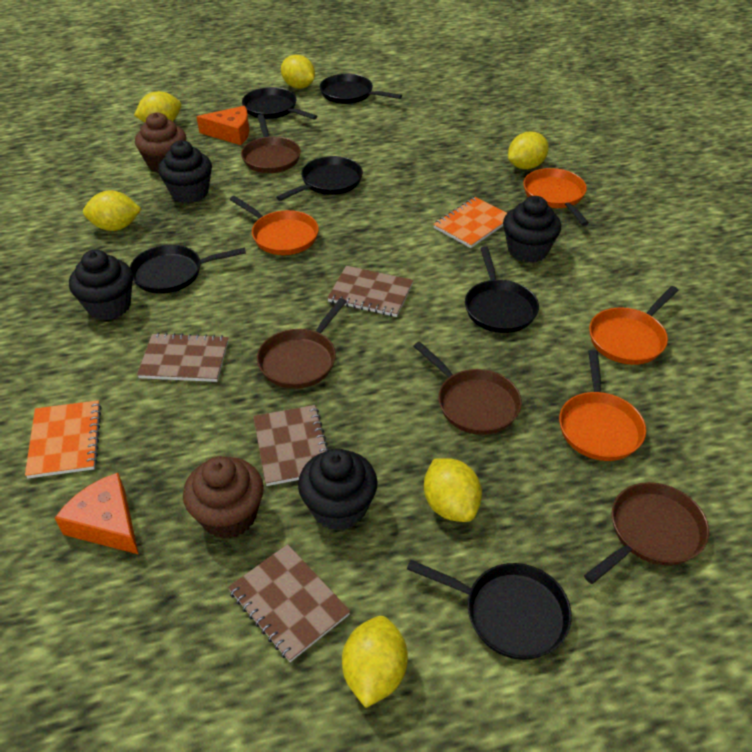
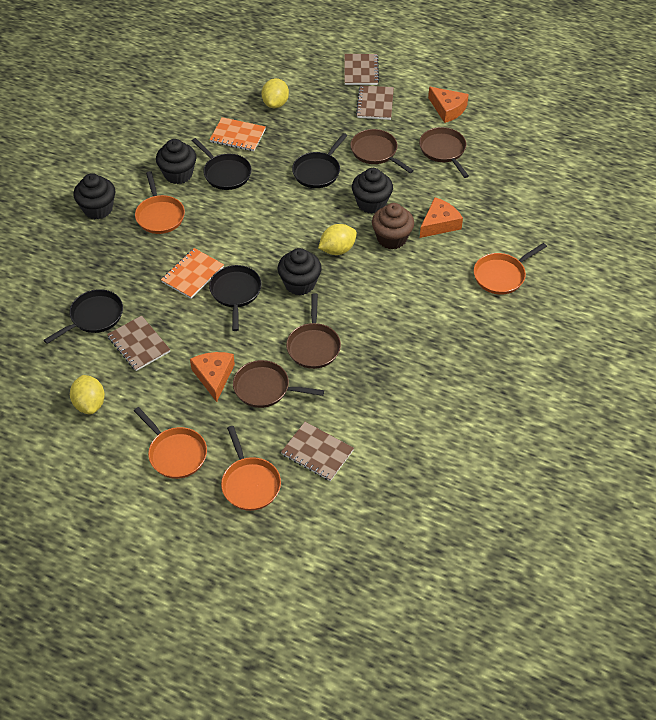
black pan: 6 -> 4
brown cupcake: 2 -> 1
orange cheese: 2 -> 3
yellow lemon: 6 -> 3

